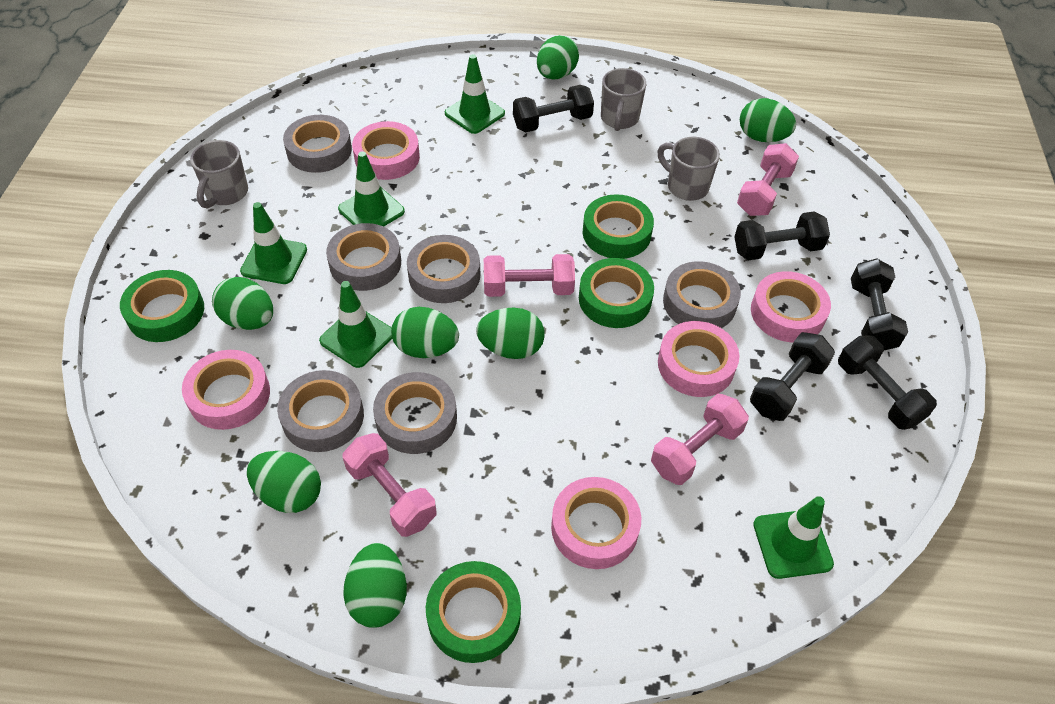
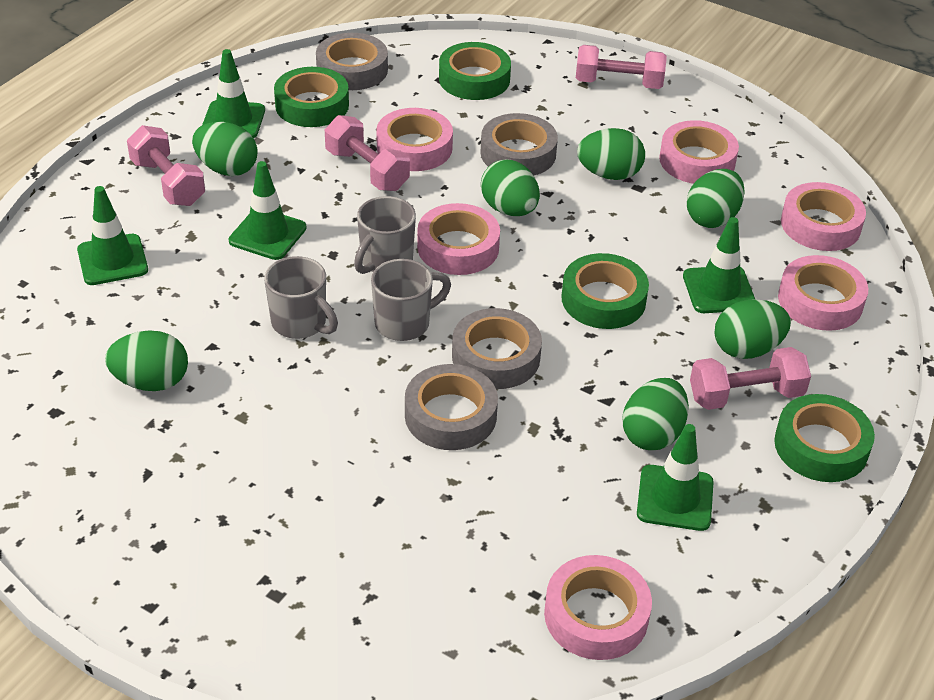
black dumbbell: 5 -> 0
grey tape: 6 -> 4
pink tape: 5 -> 6

